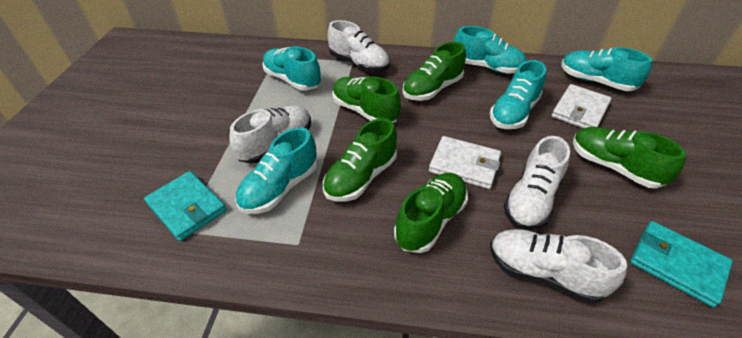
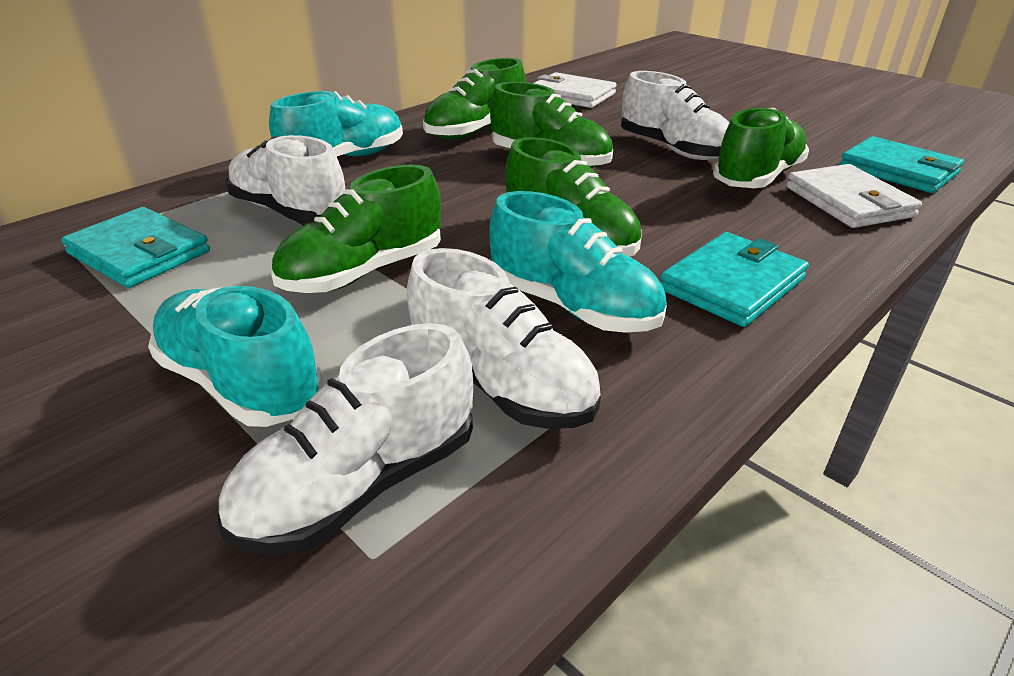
turquoise shoe: 5 -> 3
turquoise wallet: 2 -> 3

